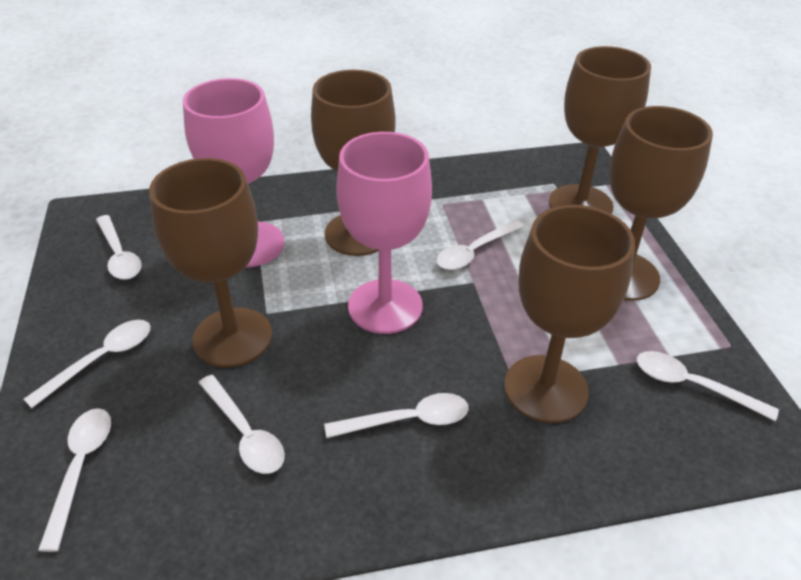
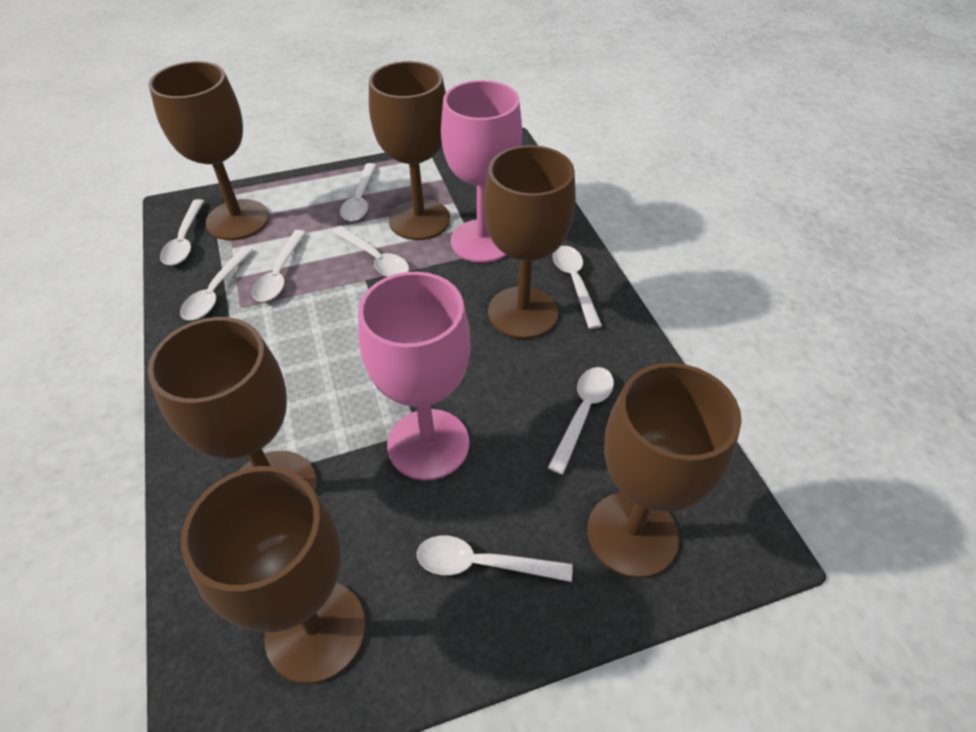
brown goblet: 5 -> 6
white spoon: 7 -> 8

